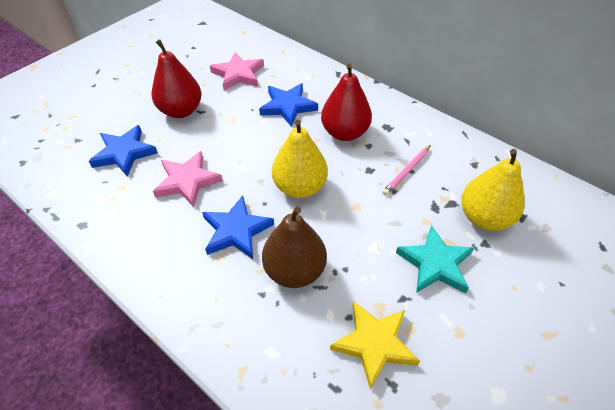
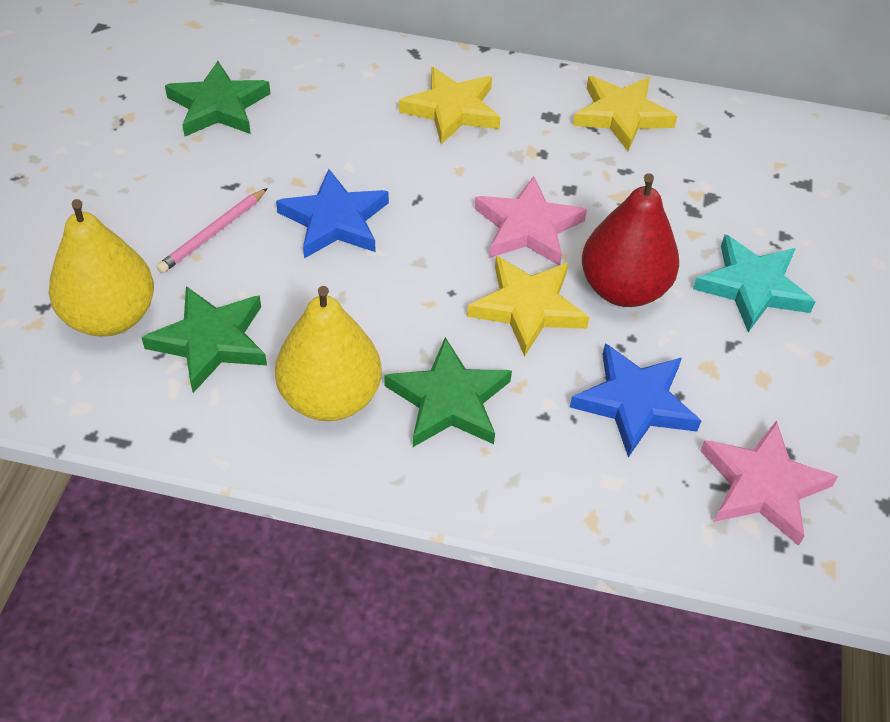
blue star: 3 -> 2
brown pear: 1 -> 0
green star: 0 -> 3
red pear: 2 -> 1
yellow star: 1 -> 3

